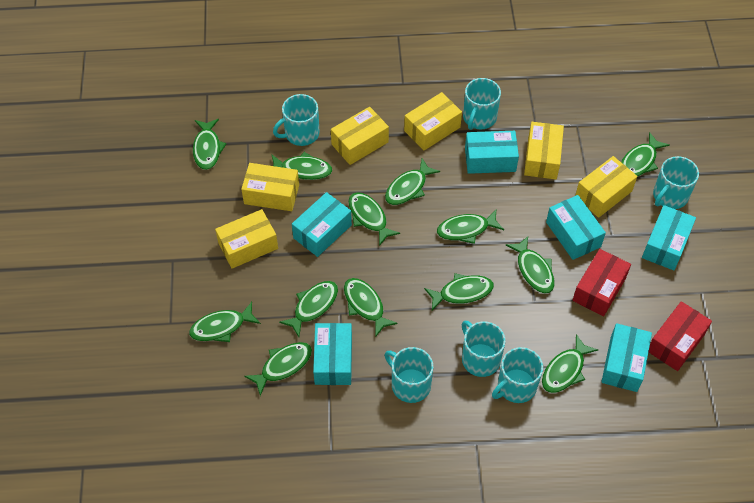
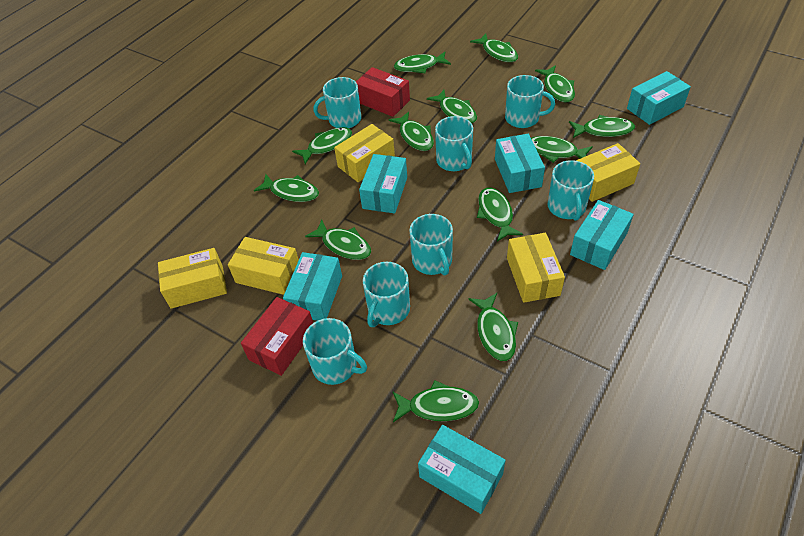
turquoise mug: 6 -> 7
yellow box: 6 -> 5

